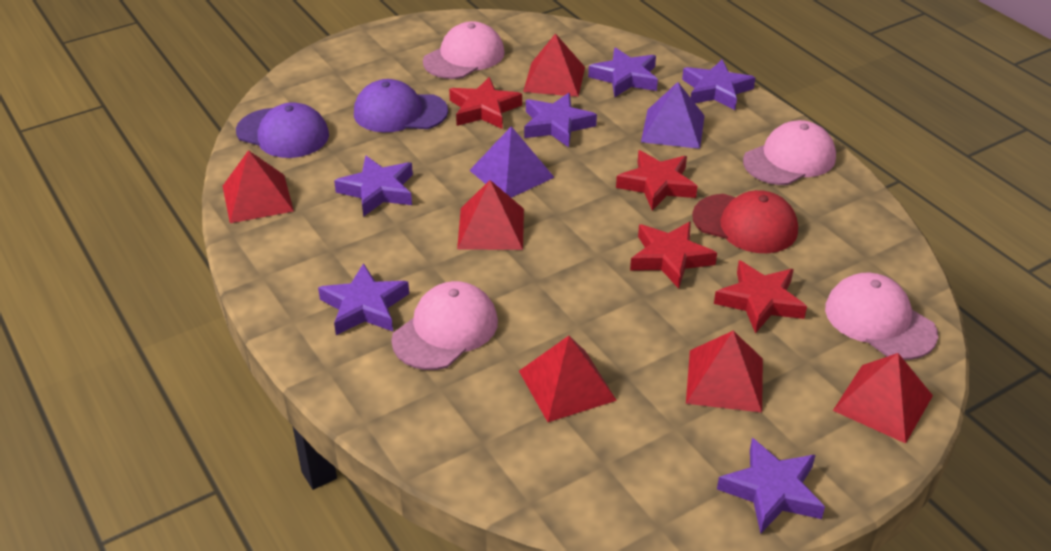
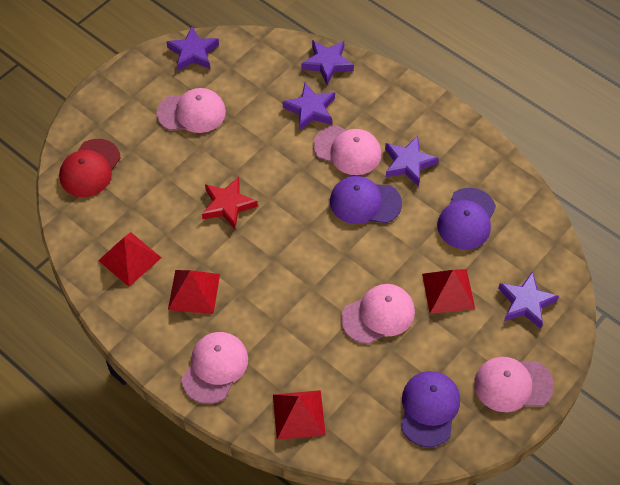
pink cap: 4 -> 5
purple cap: 2 -> 3
purple pyramid: 2 -> 0
purple star: 6 -> 5
red pyramid: 6 -> 4
red star: 4 -> 1

